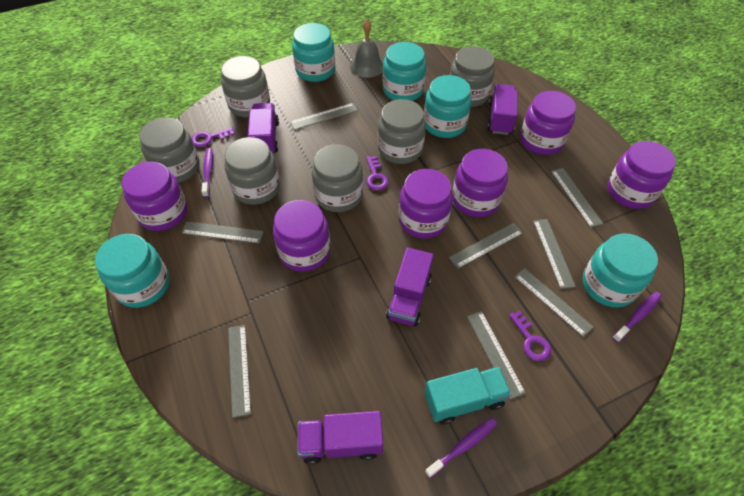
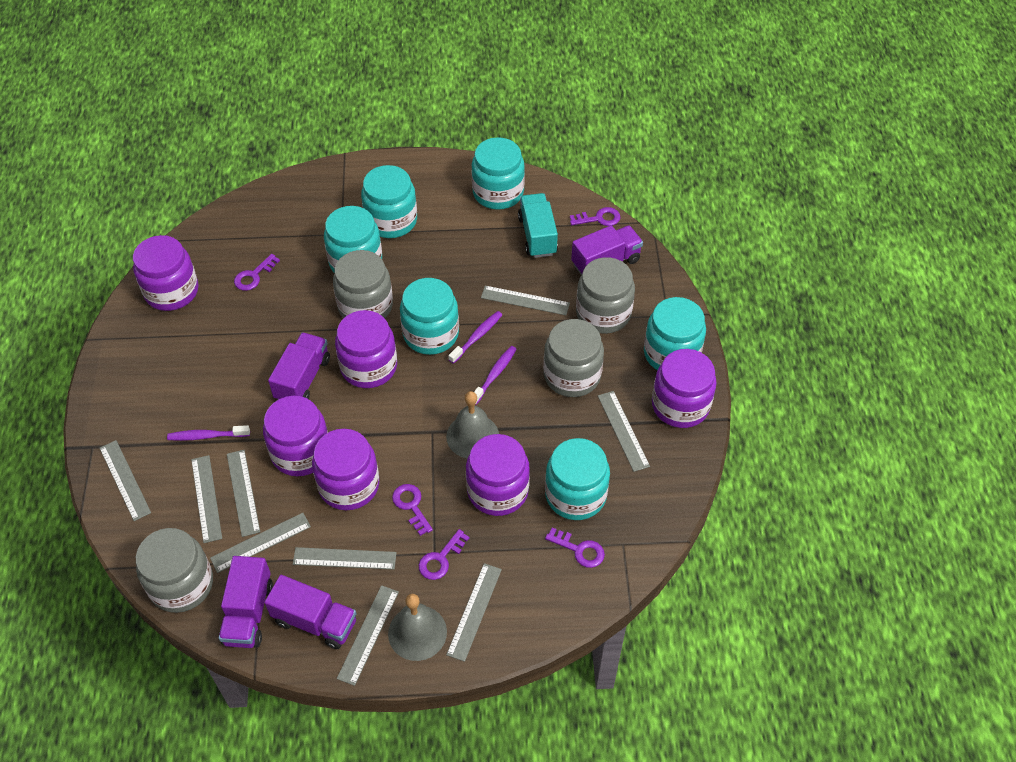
grey bell: 1 -> 2
grey jar: 6 -> 4
grey ruler: 8 -> 9
purple key: 3 -> 5
turquoise jar: 5 -> 6

